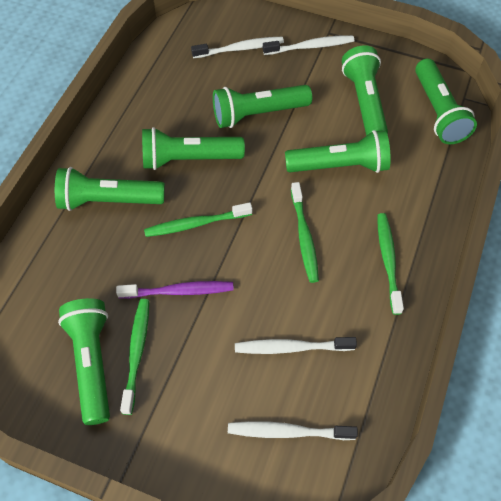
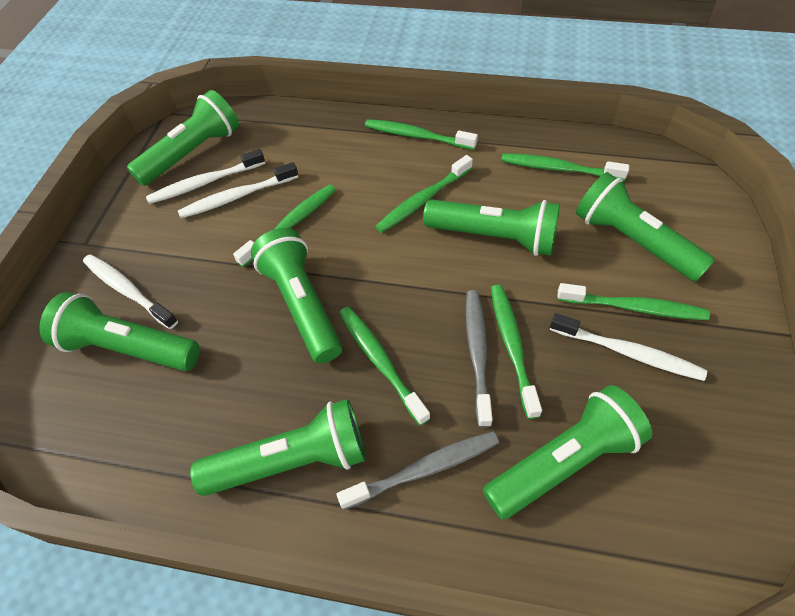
green toothbrush: 4 -> 7
grey toothbrush: 0 -> 2
purple toothbrush: 1 -> 0

